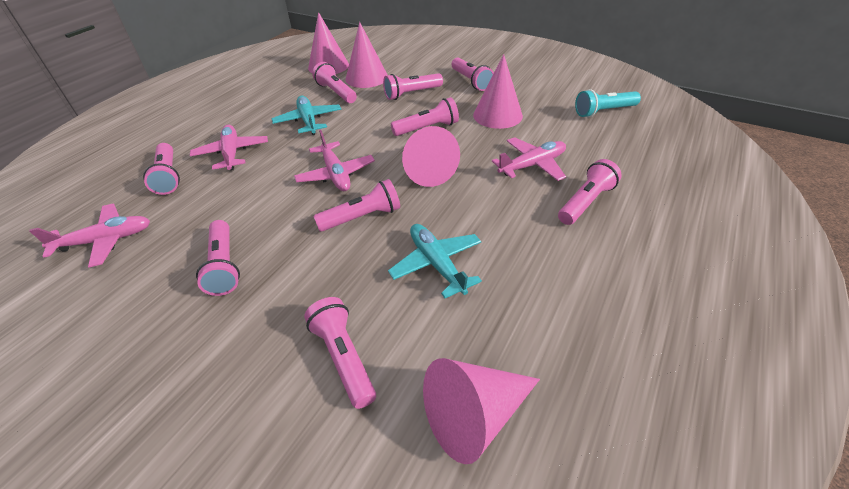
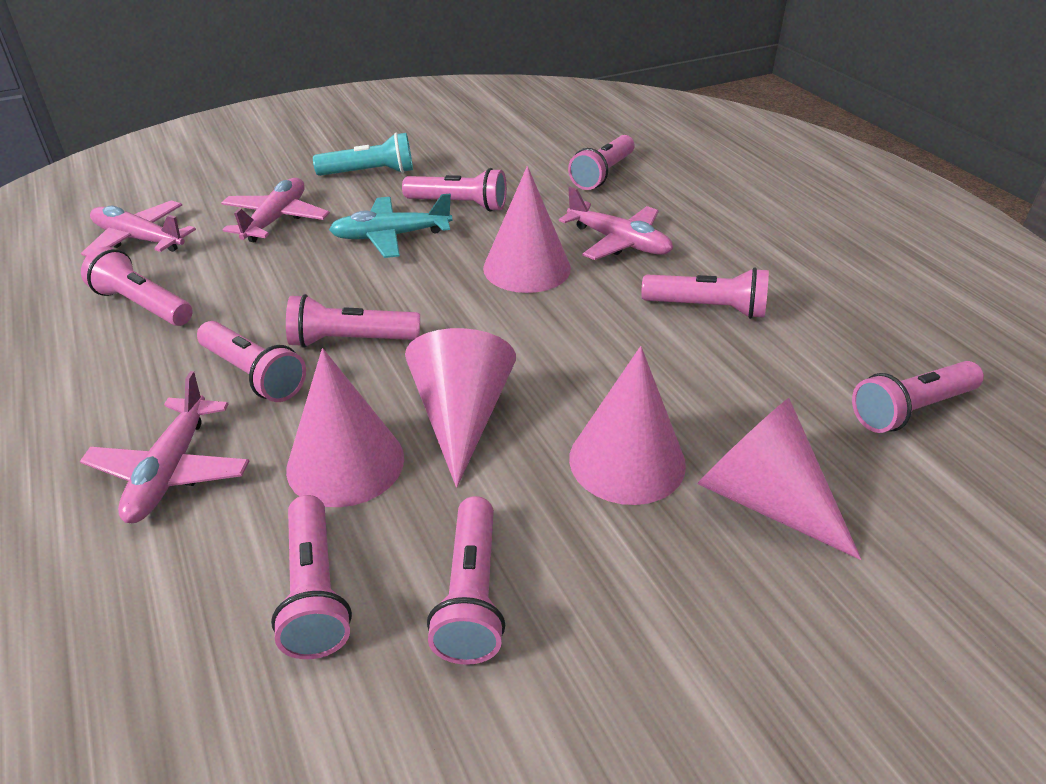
turquoise plane: 2 -> 1

